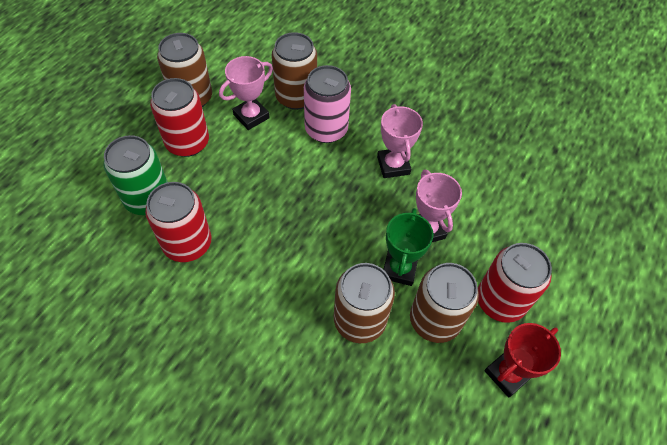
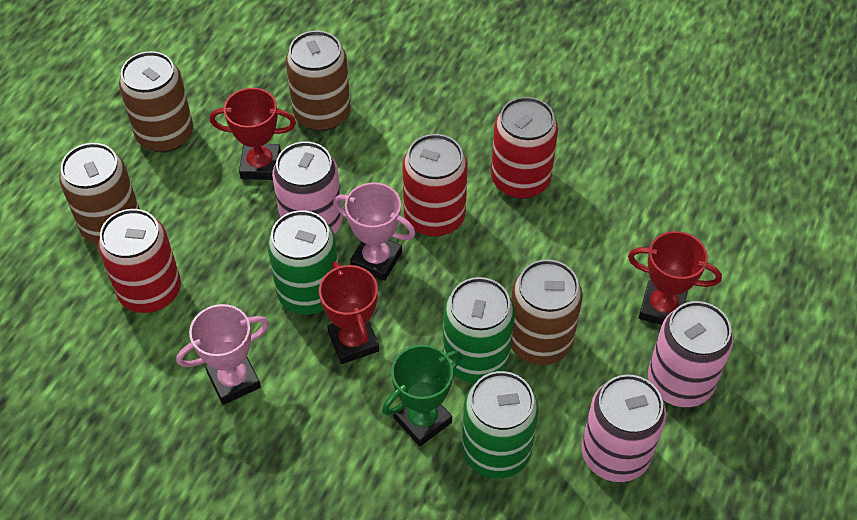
green can: 1 -> 3
pink can: 1 -> 3
pink trophy: 3 -> 2
red trophy: 1 -> 3

